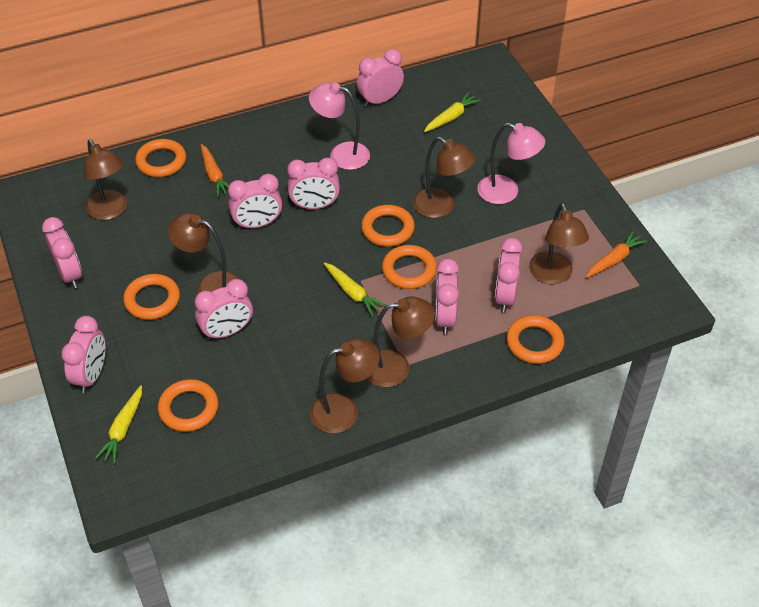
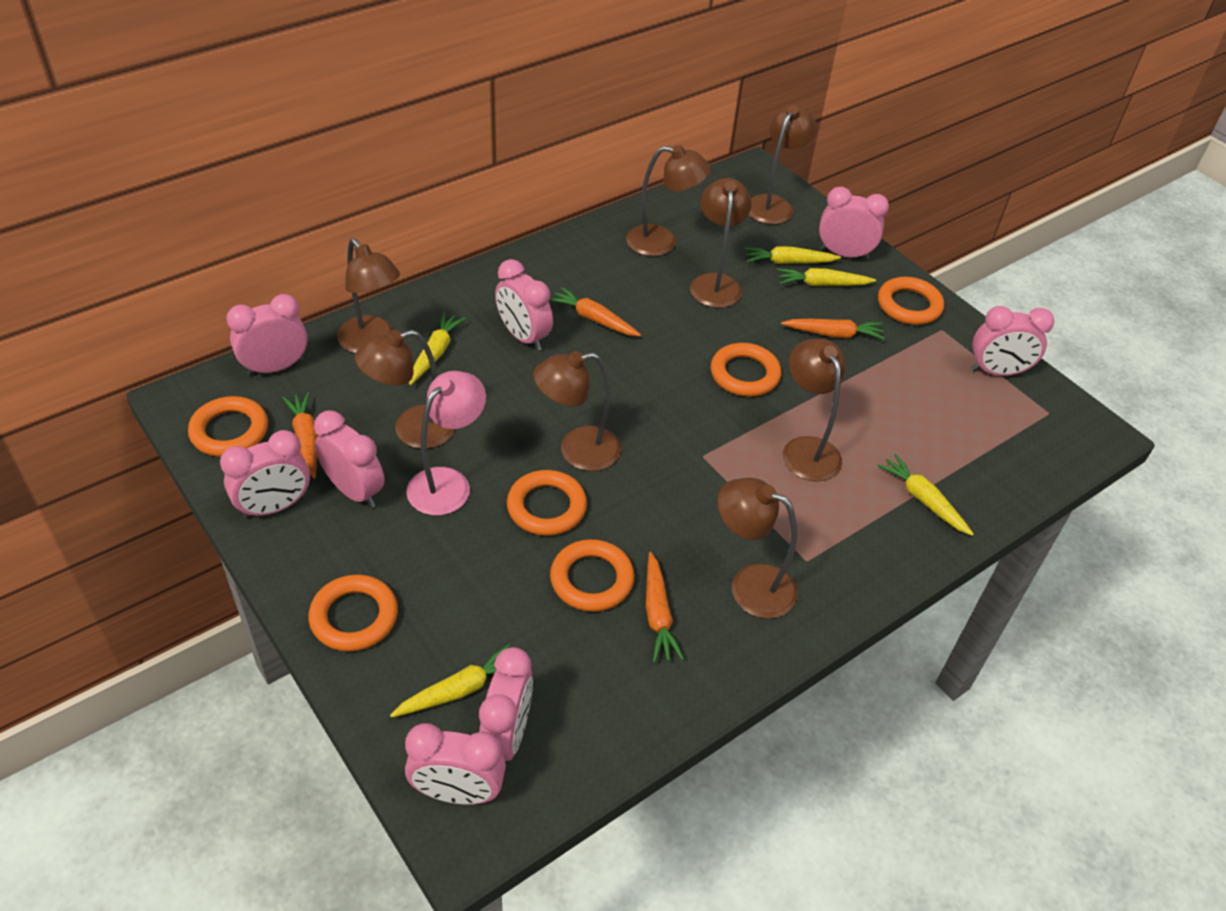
brown lamp: 6 -> 8
orange carrot: 2 -> 4
pink lamp: 2 -> 1
yellow carrot: 3 -> 5

